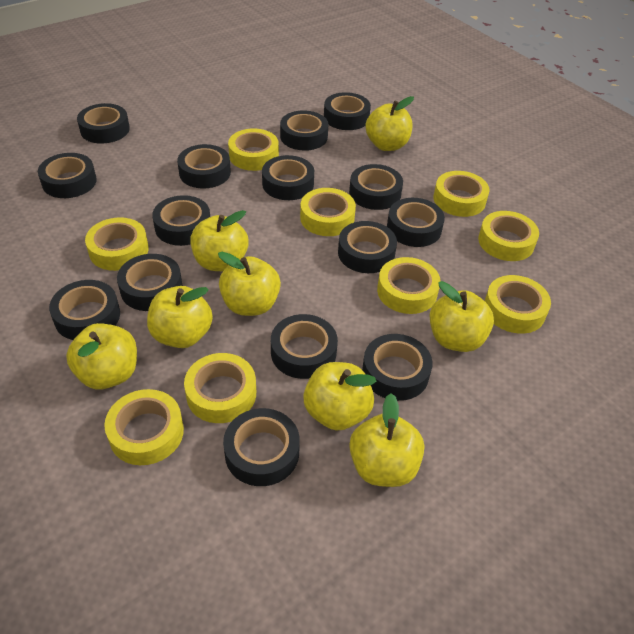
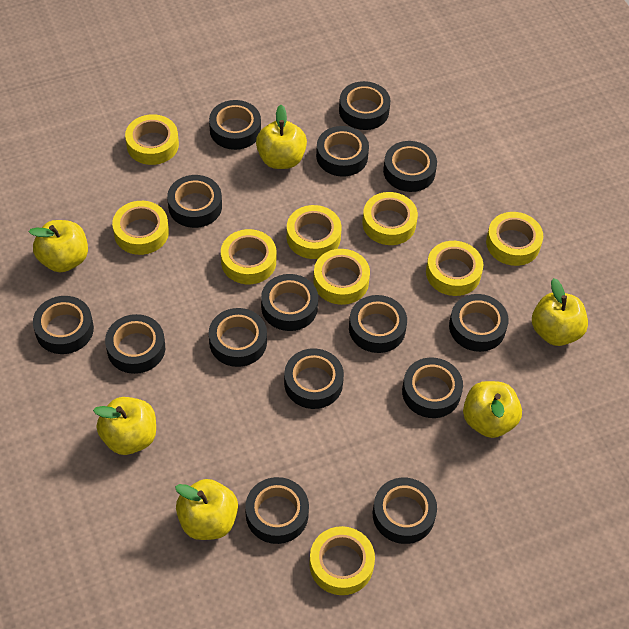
yellow apple: 8 -> 6

